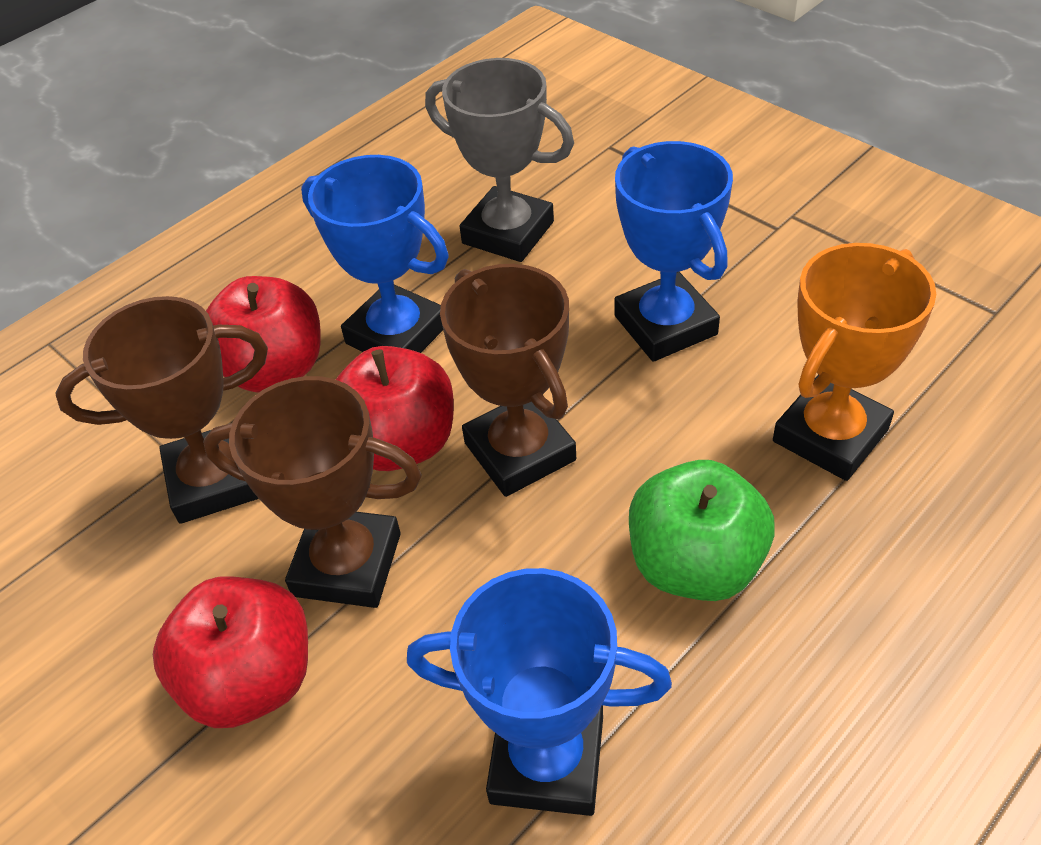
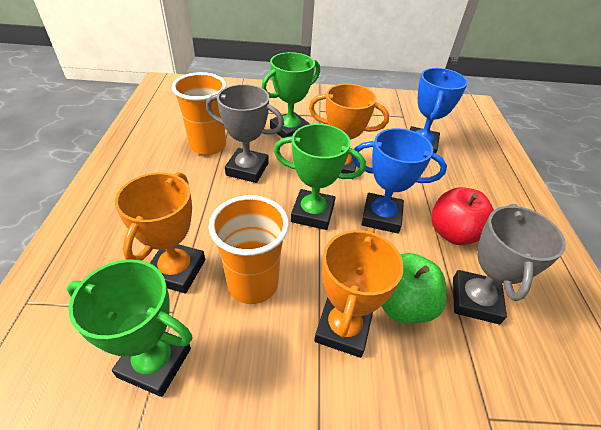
blue trophy: 3 -> 2
brown trophy: 3 -> 0
green trophy: 0 -> 3
grey trophy: 1 -> 2
orange cup: 0 -> 2
orange trophy: 1 -> 3
red apple: 3 -> 1

